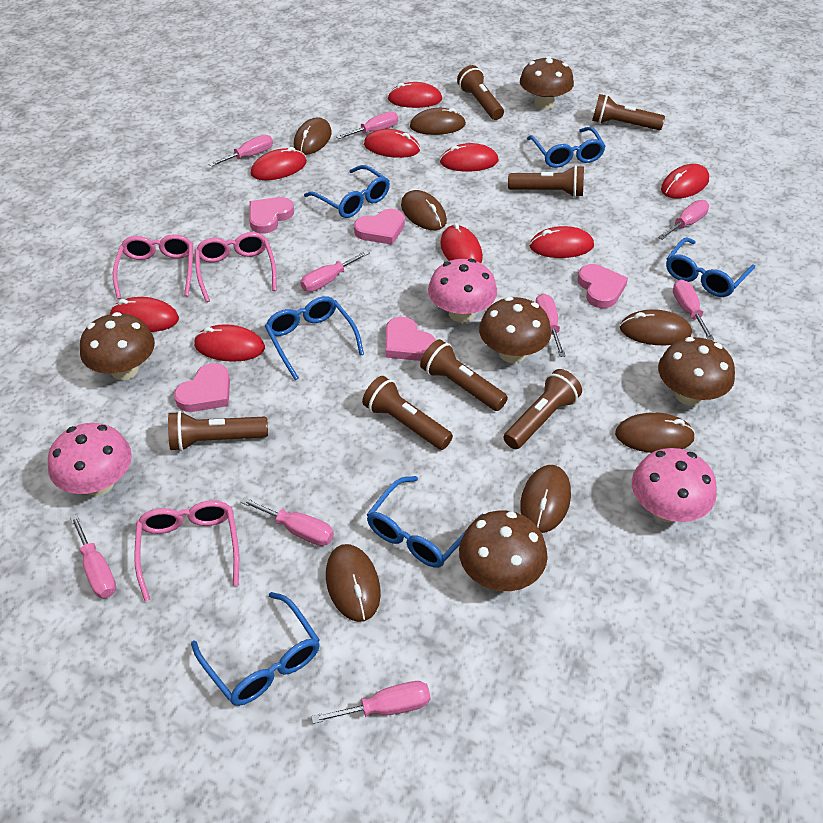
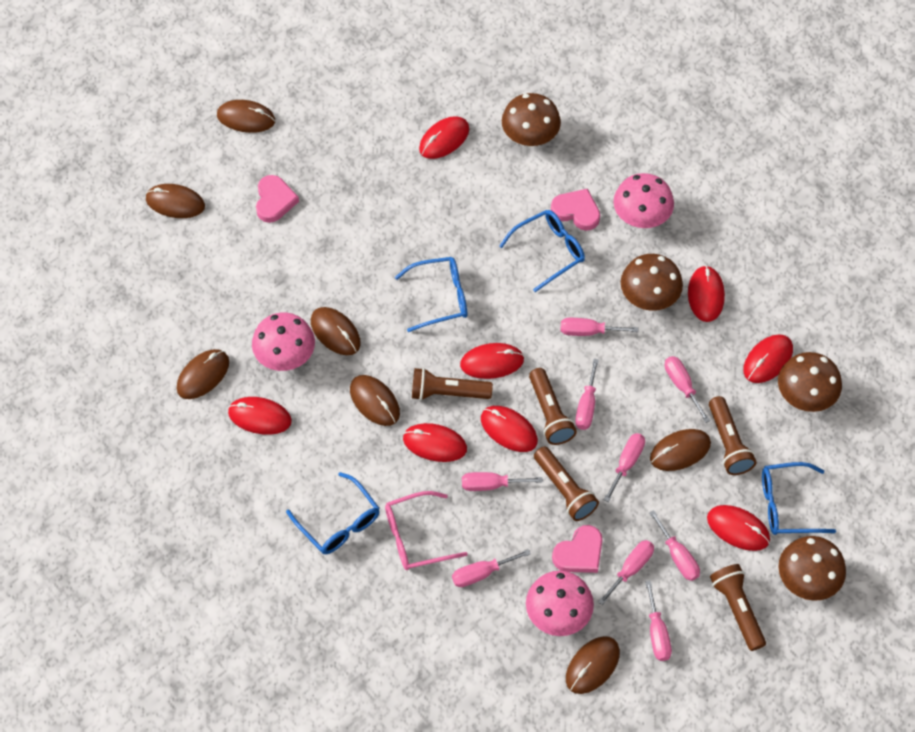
blue glasses: 6 -> 4
brown flashlight: 7 -> 5
brown mushroom: 5 -> 4
pink glasses: 3 -> 1
pink heart: 5 -> 3
red mouse: 9 -> 8

